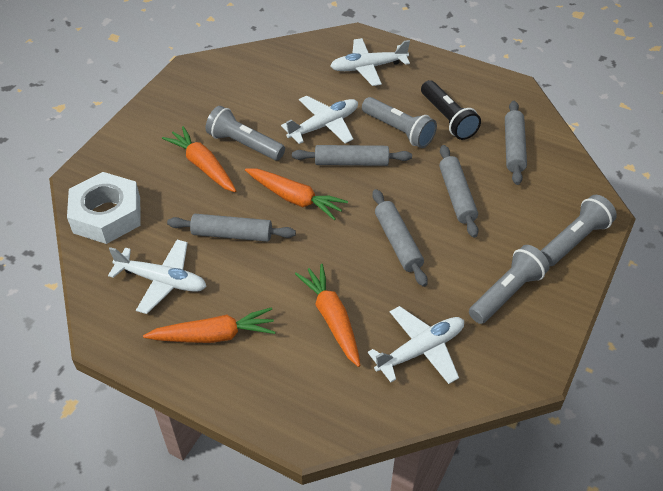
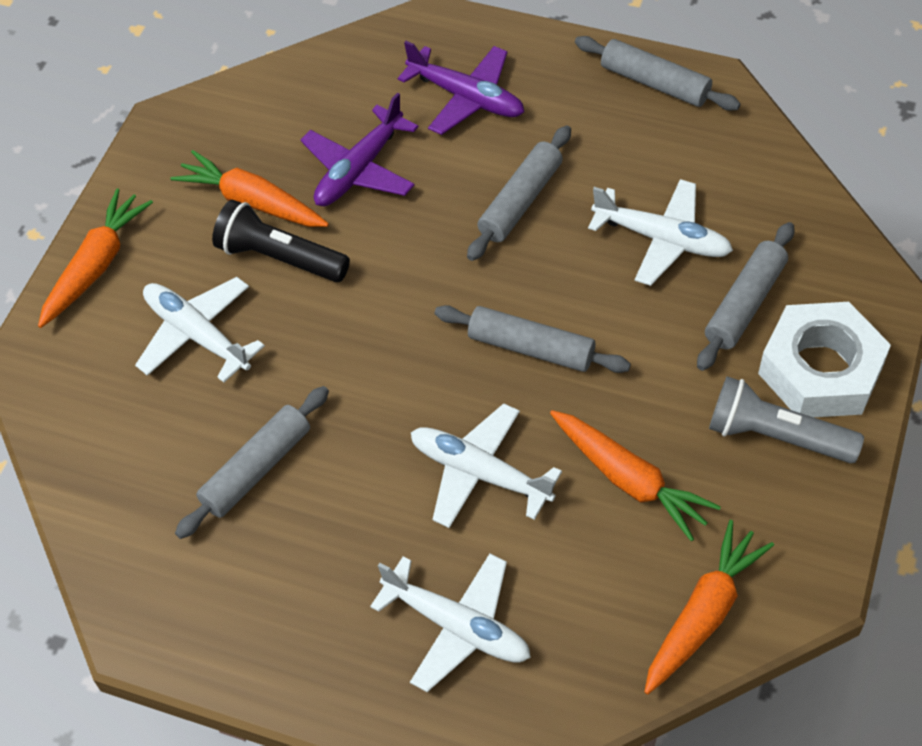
grey flashlight: 4 -> 1
purple plane: 0 -> 2

